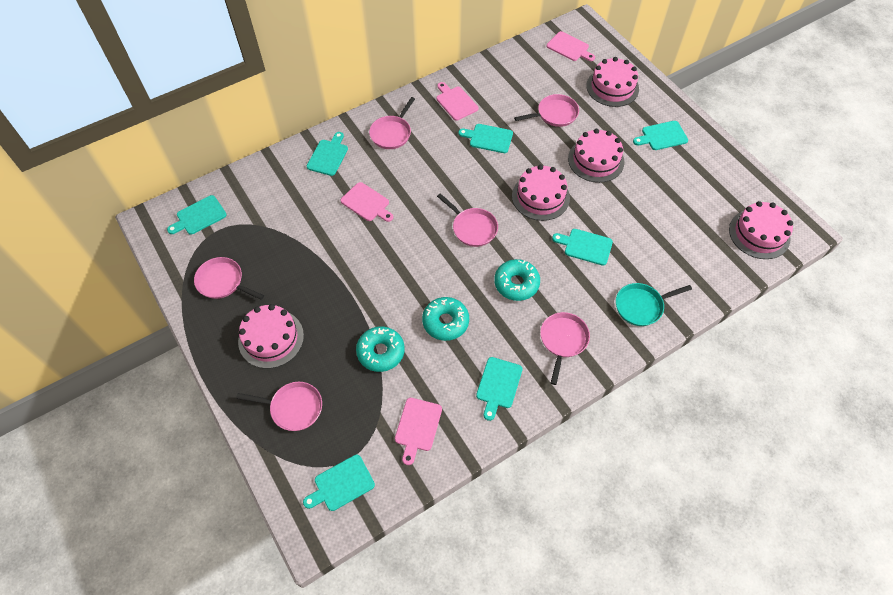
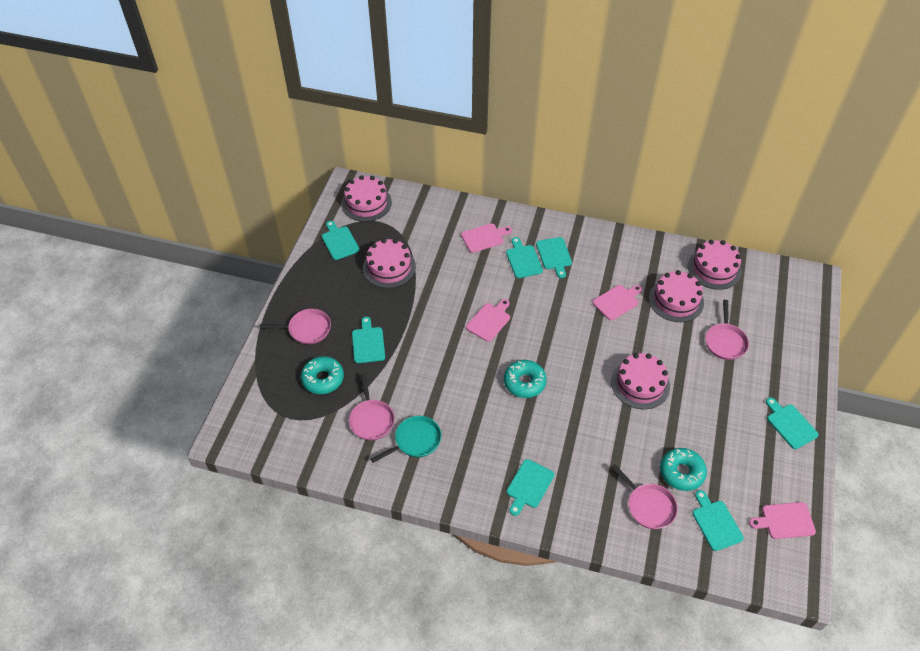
pink pan: 6 -> 4

